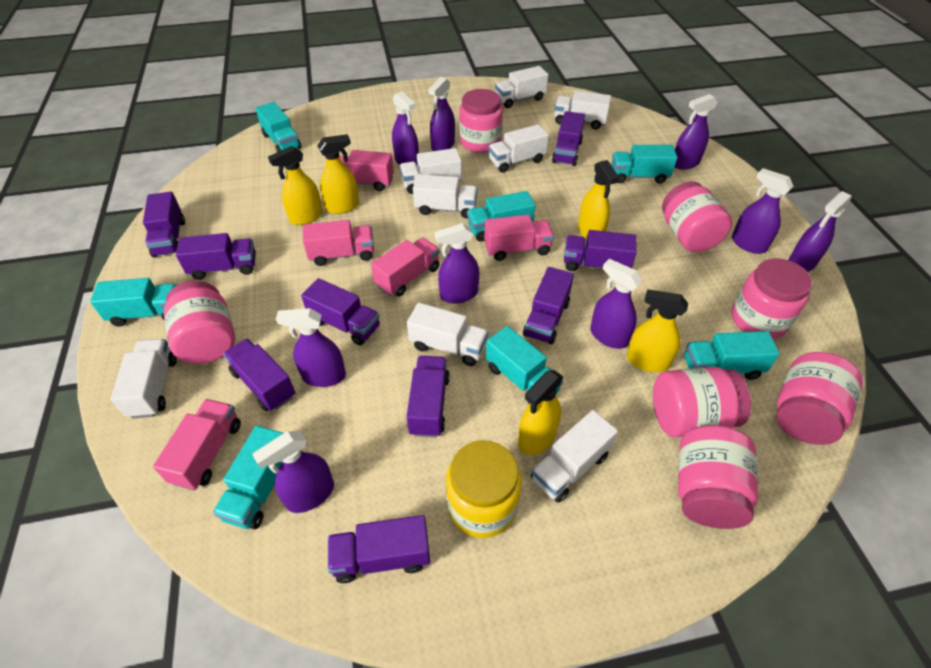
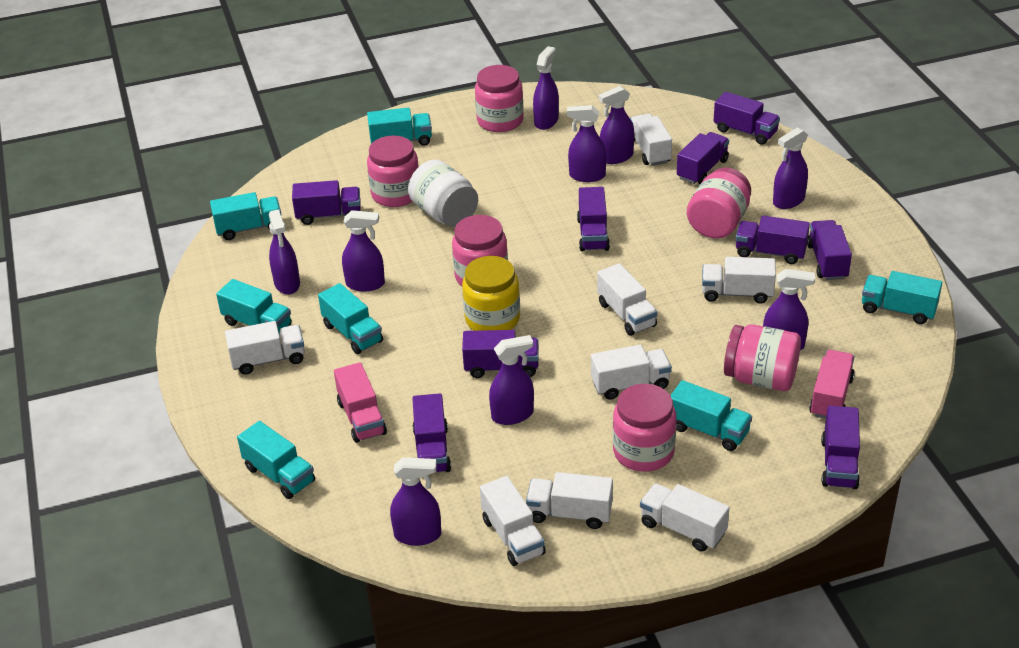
pink jar: 7 -> 6
pink truck: 5 -> 2
white jar: 0 -> 1
yellow spray bottle: 5 -> 0

